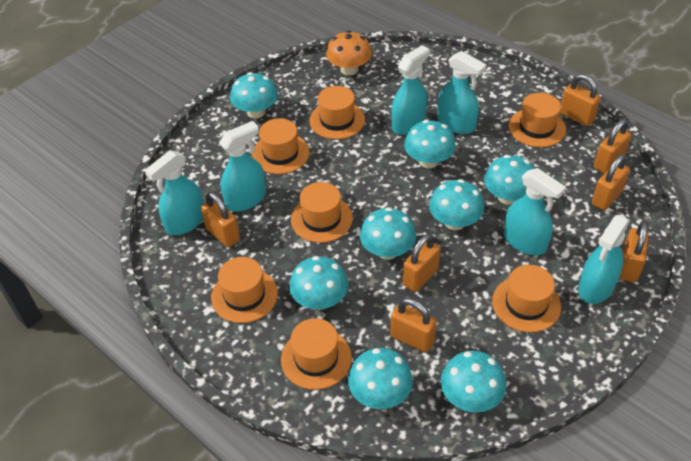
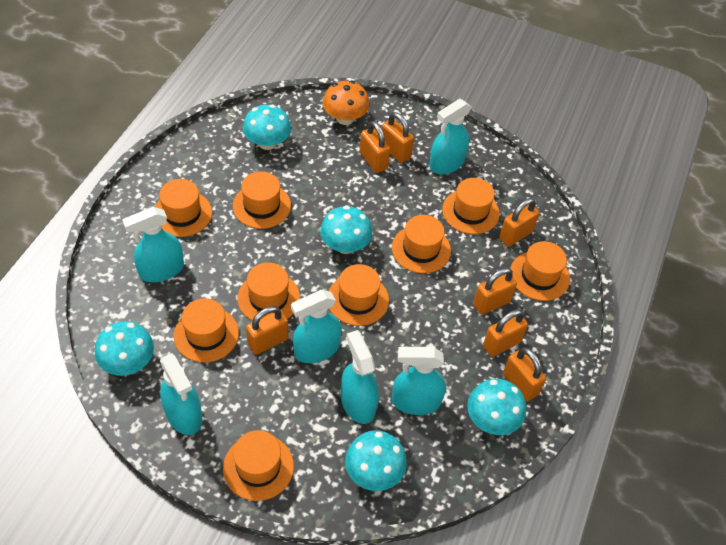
orange hat: 7 -> 9
turquoise mushroom: 8 -> 5

